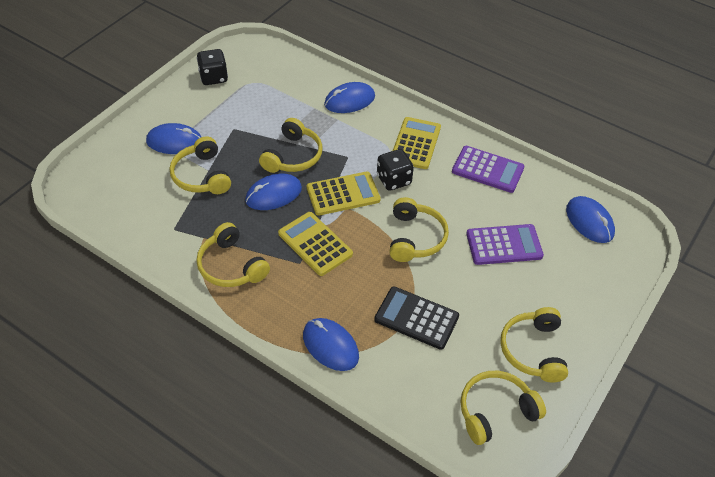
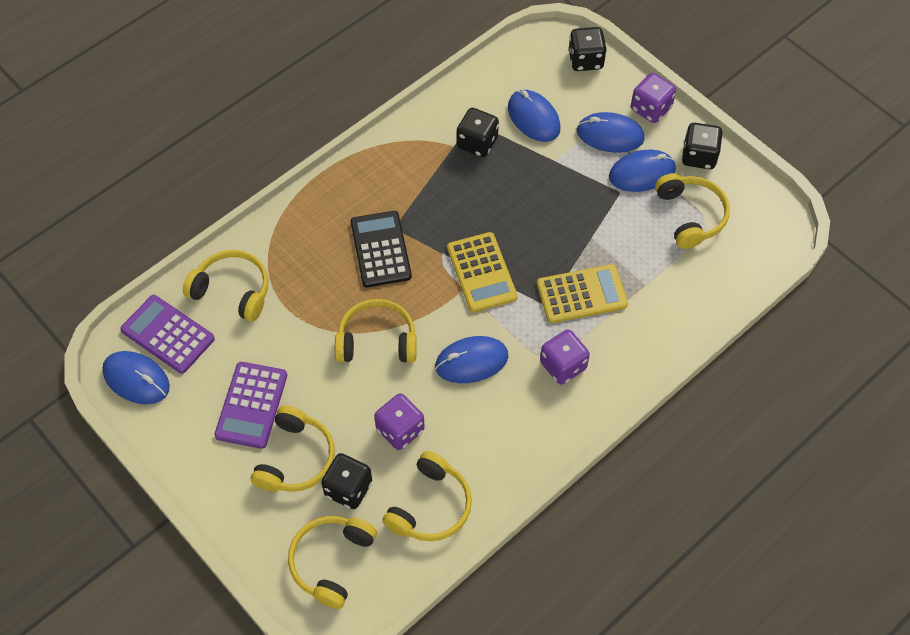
black dice: 2 -> 4
purple dice: 0 -> 3
yellow calculator: 3 -> 2

